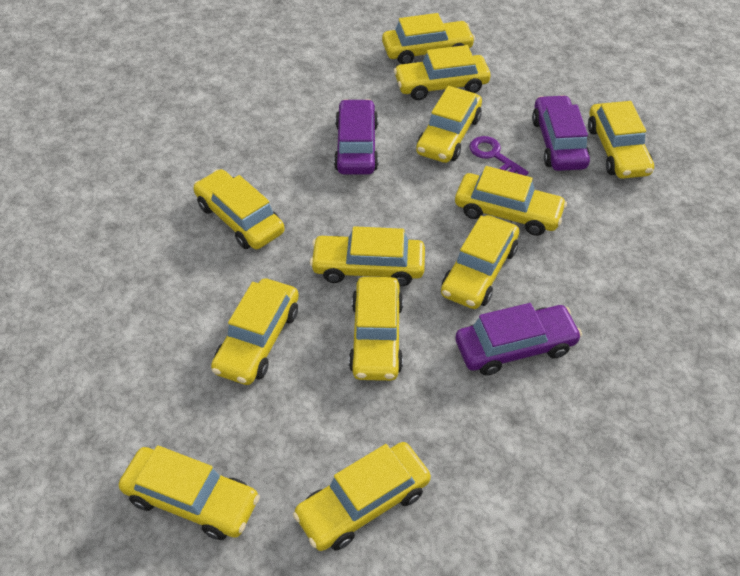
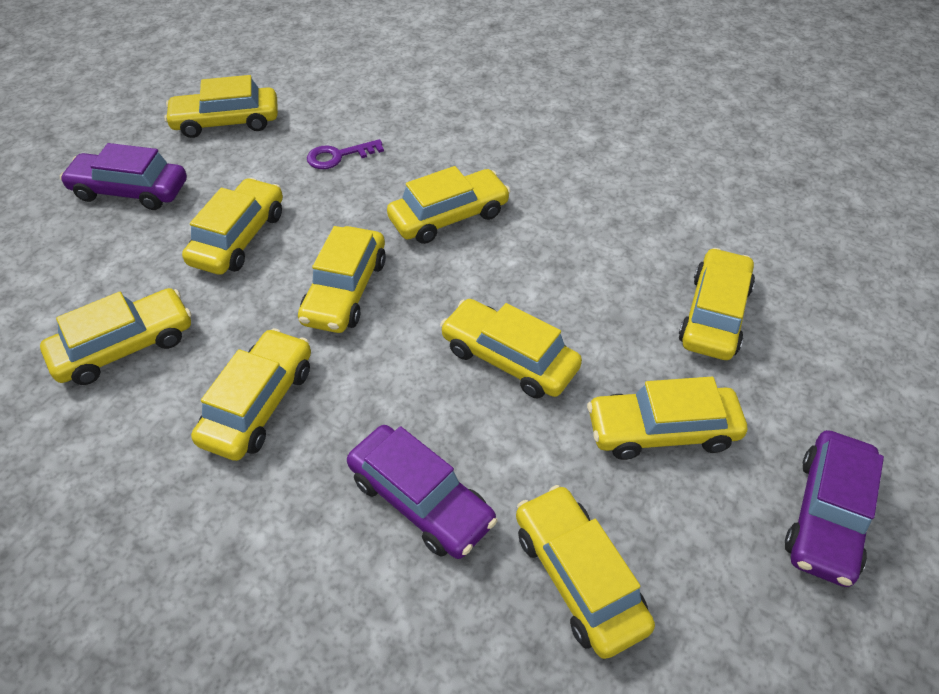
yellow car: 12 -> 10

